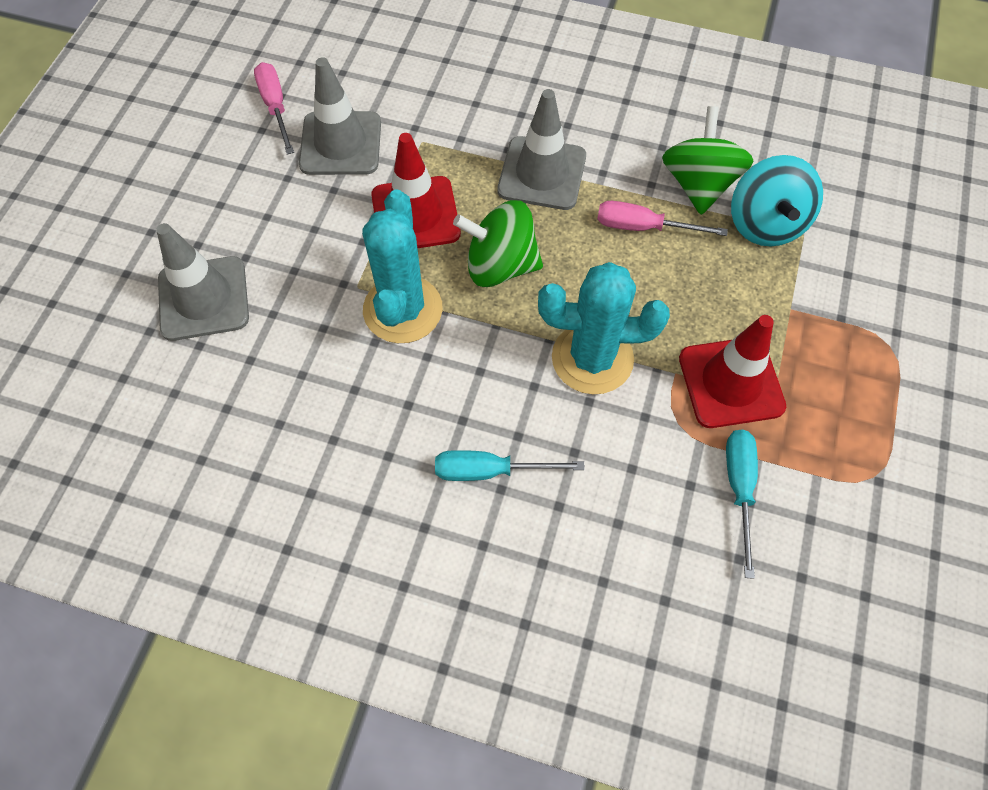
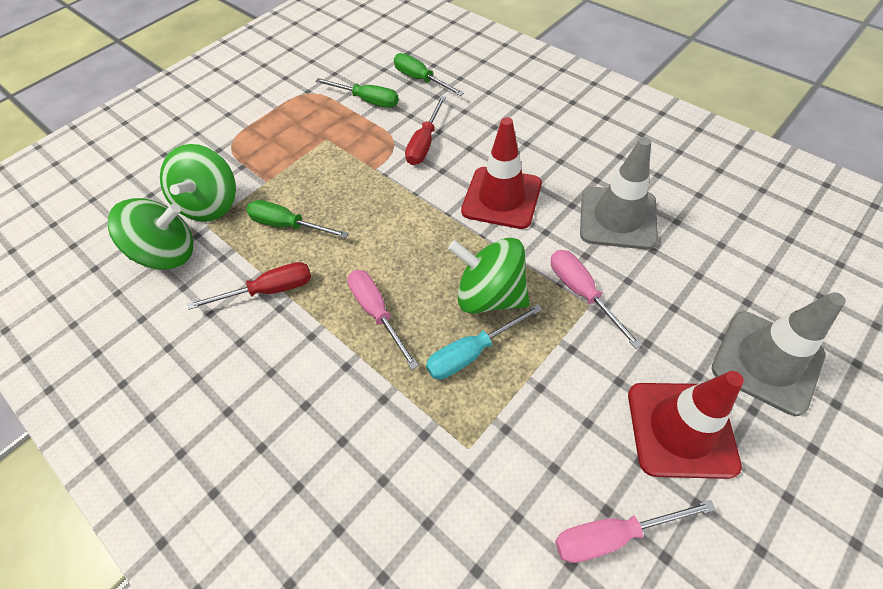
green screwdriver: 0 -> 3
green spinning top: 2 -> 3
grey traffic cone: 3 -> 2
pink screwdriver: 2 -> 3
red screwdriver: 0 -> 2
turquoise cactus: 2 -> 0
turquoise screwdriver: 2 -> 1
turquoise spinning top: 1 -> 0

